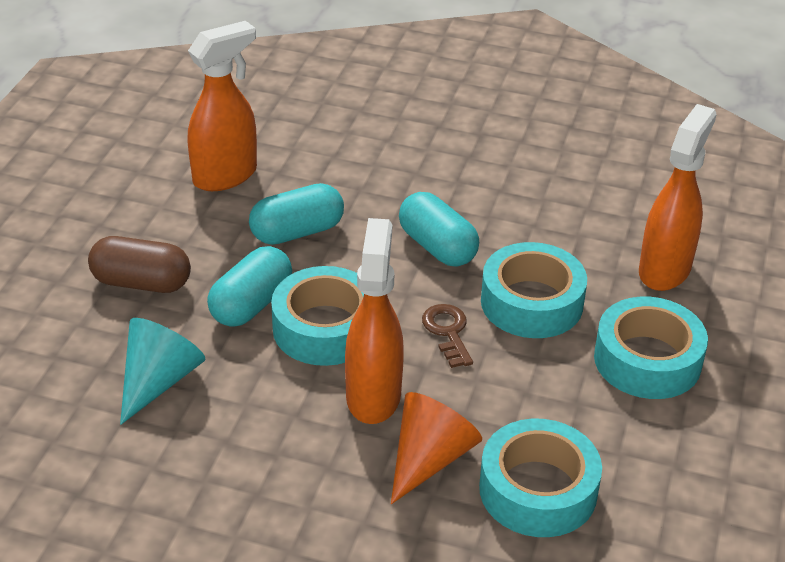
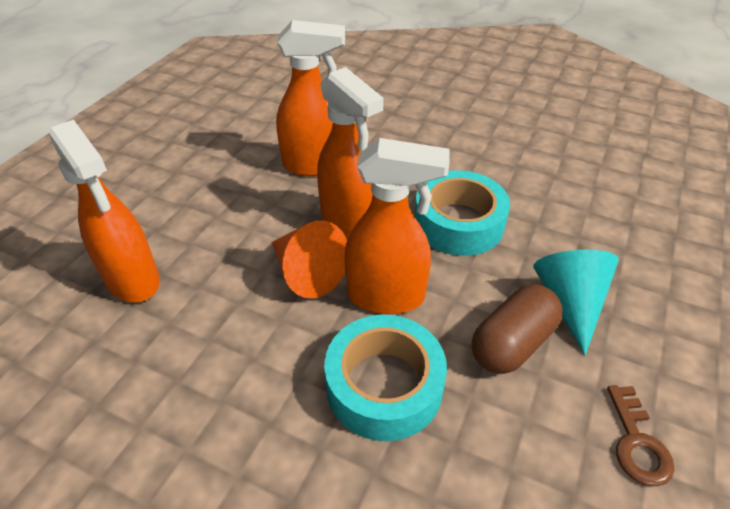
orange spray bottle: 3 -> 4
turquoise capsule: 3 -> 0
turquoise tape: 4 -> 2

